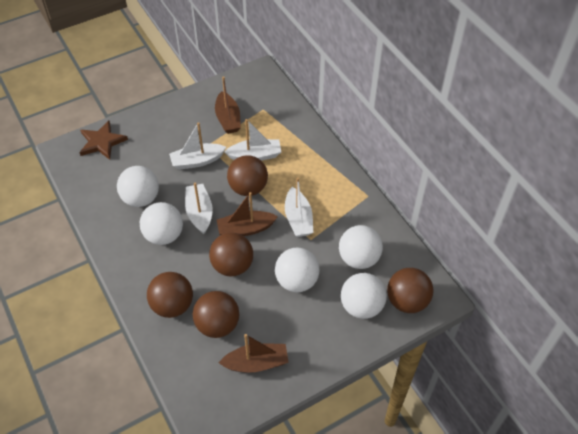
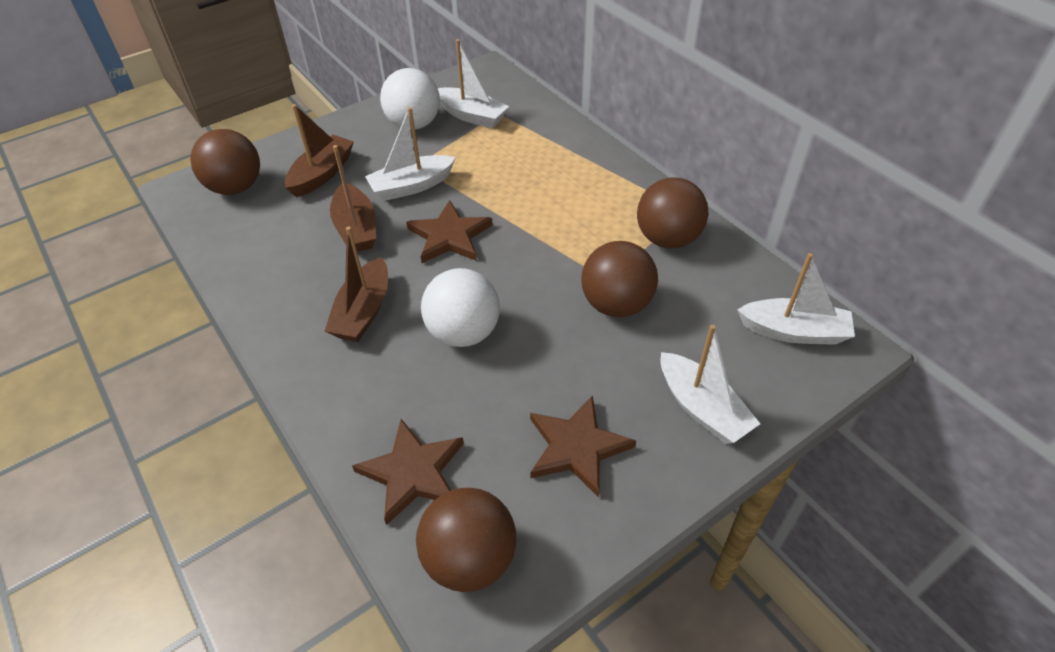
brown ball: 5 -> 4
brown star: 1 -> 3
white ball: 5 -> 2

